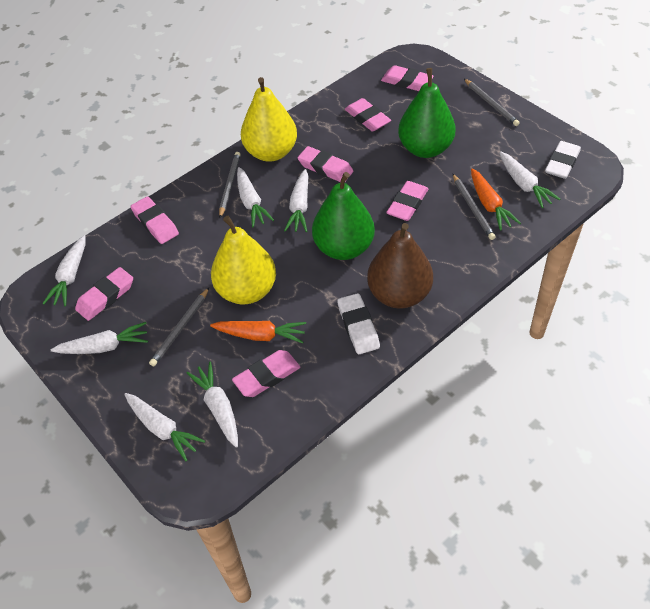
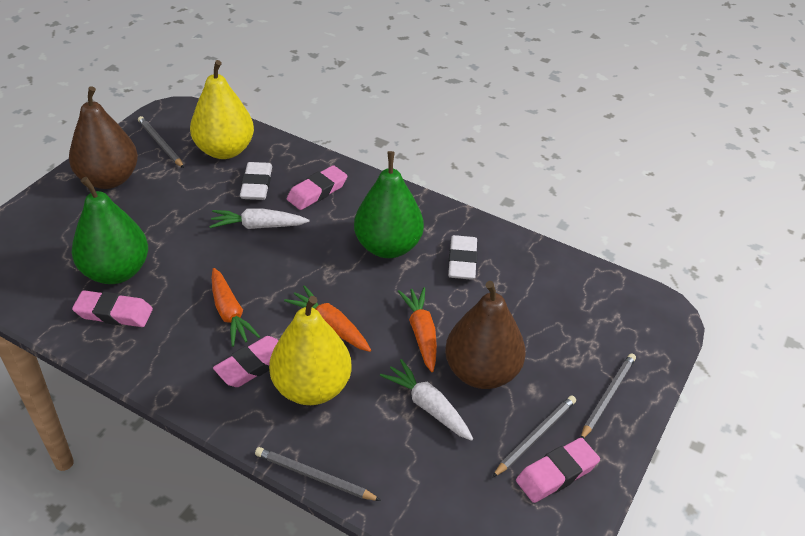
brown pear: 1 -> 2
orange carrot: 2 -> 3
pink eraser: 7 -> 4
white carrot: 7 -> 2

